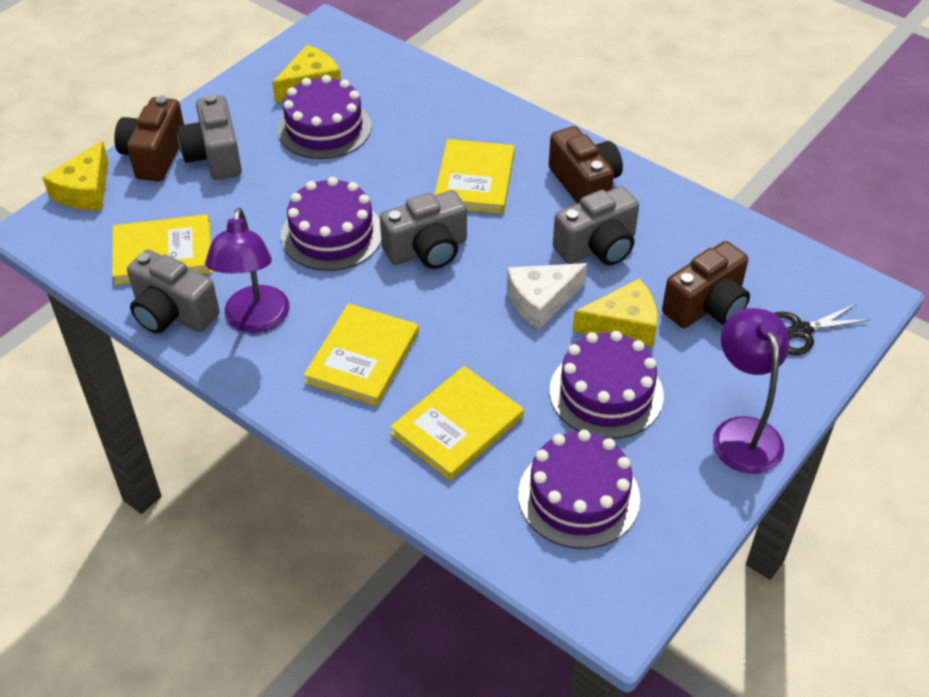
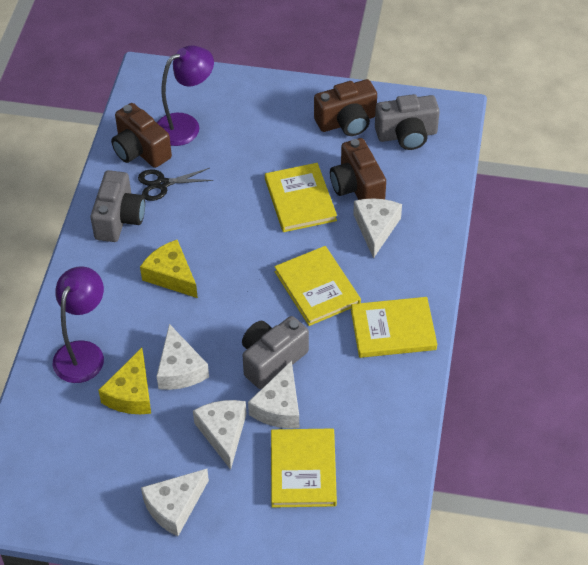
grey camera: 4 -> 3
purple cake: 4 -> 0
white cheese: 1 -> 5
yellow cheese: 3 -> 2

